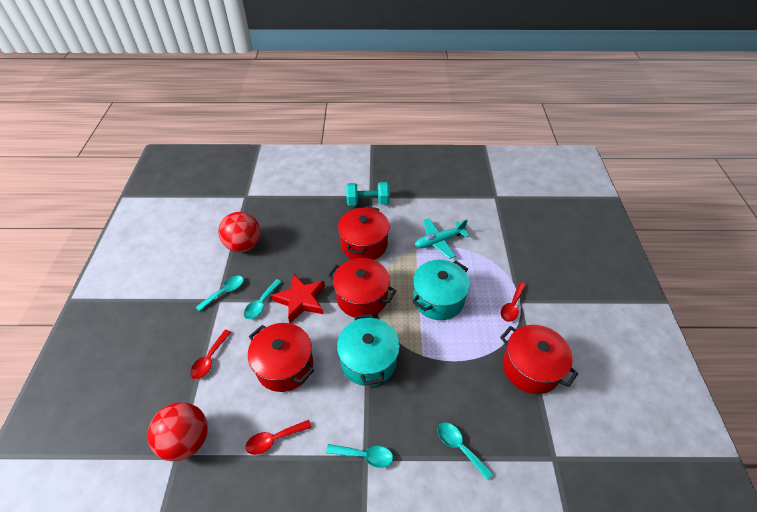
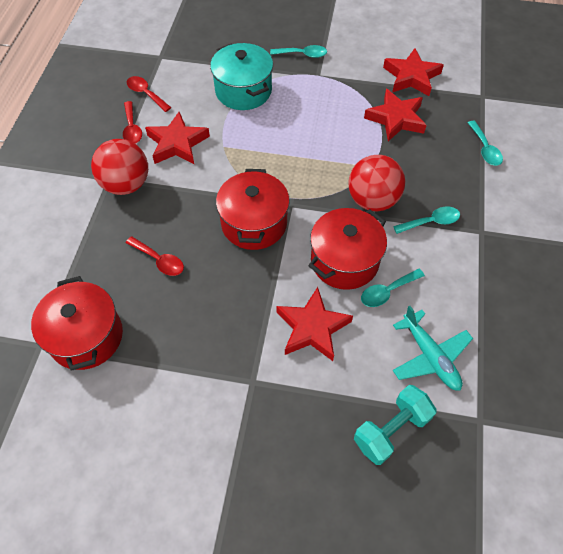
red pot: 4 -> 3
red star: 1 -> 4
turquoise pot: 2 -> 1

